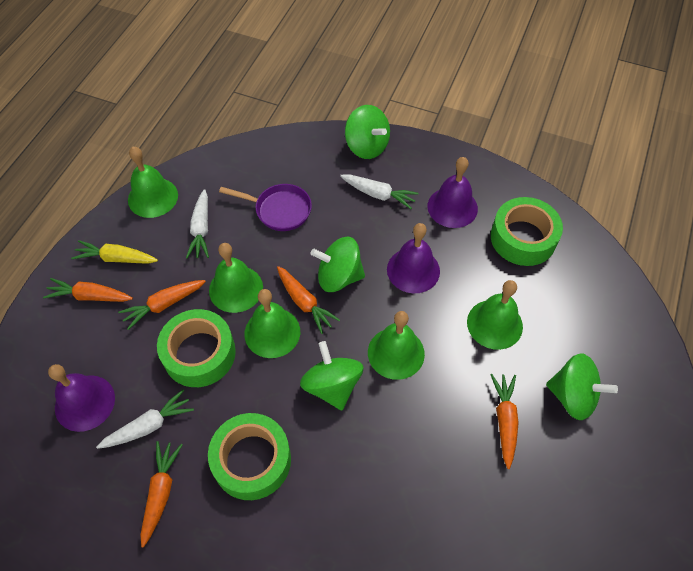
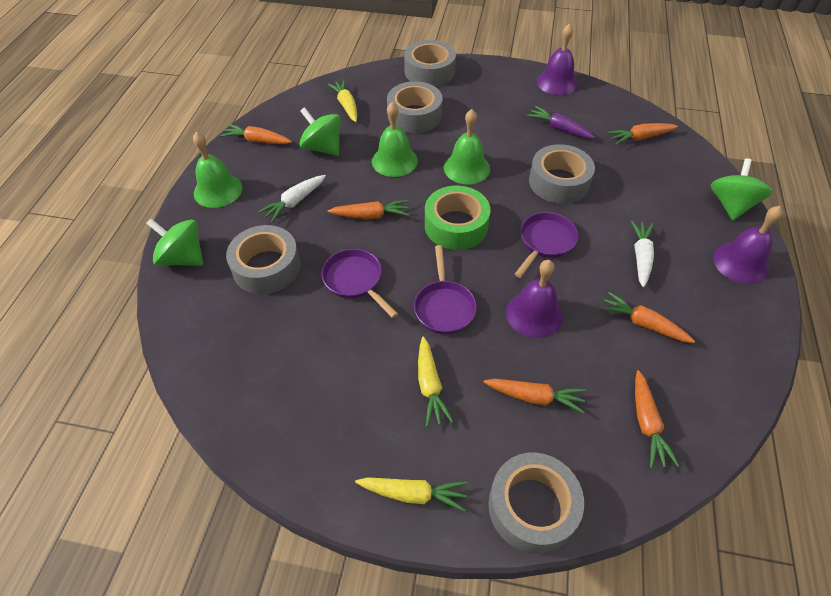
green bell: 5 -> 3
green spinning top: 4 -> 3
green tape: 3 -> 1
grey tape: 0 -> 5
orange carrot: 5 -> 6
purple carrot: 0 -> 1
purple pan: 1 -> 3
white carrot: 3 -> 2
yellow carrot: 1 -> 3

